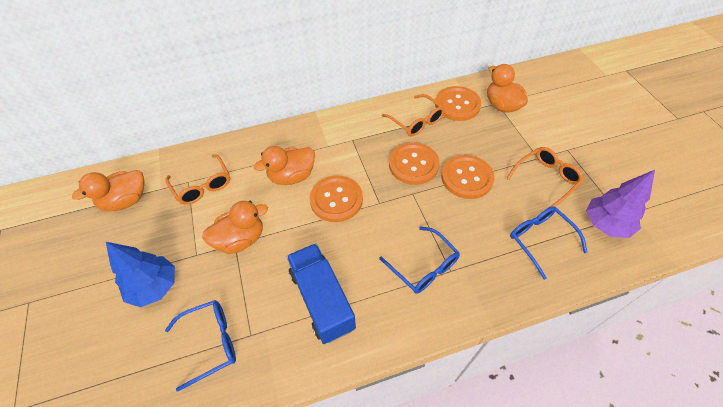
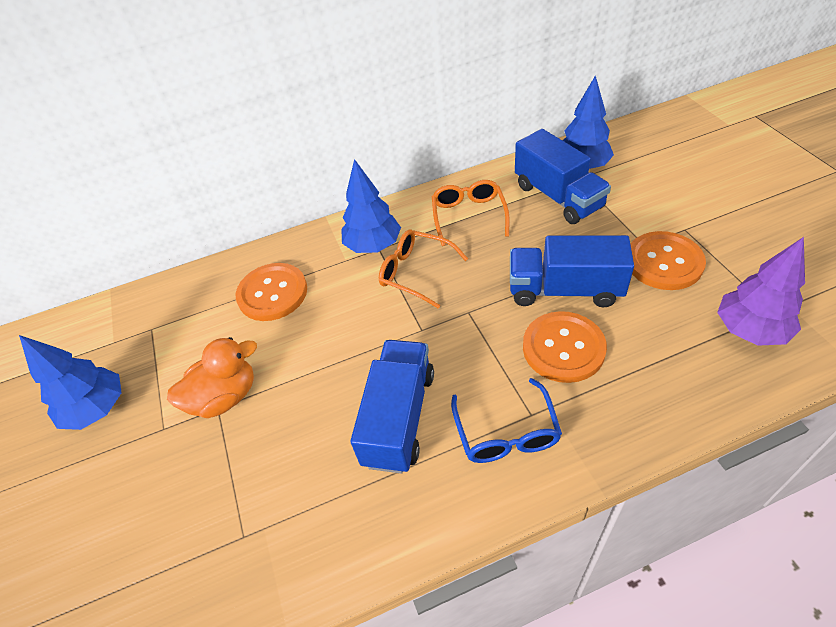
blue glasses: 3 -> 1
blue tree: 1 -> 3
blue truck: 1 -> 3
orange button: 4 -> 3
orange duck: 4 -> 1
orange glasses: 3 -> 2

